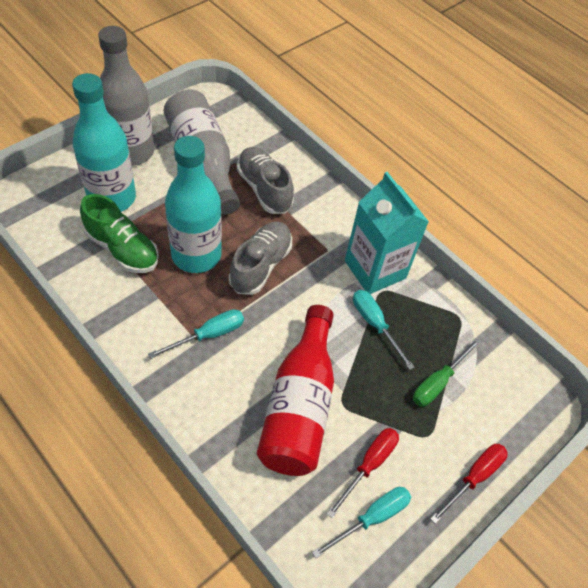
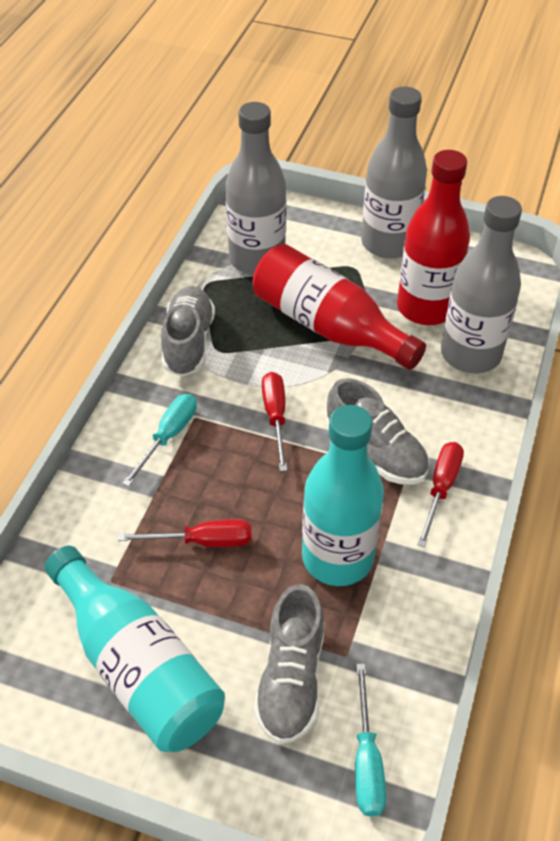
green screwdriver: 1 -> 0
green shoe: 1 -> 0
grey bottle: 2 -> 3
grey shoe: 2 -> 3
red bottle: 1 -> 2
red screwdriver: 2 -> 3
turquoise carton: 1 -> 0
turquoise screwdriver: 3 -> 2

